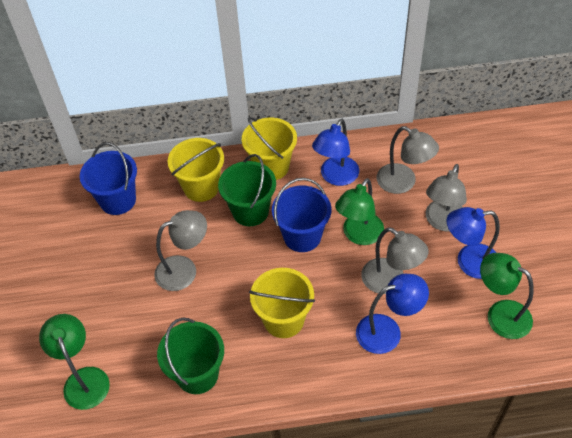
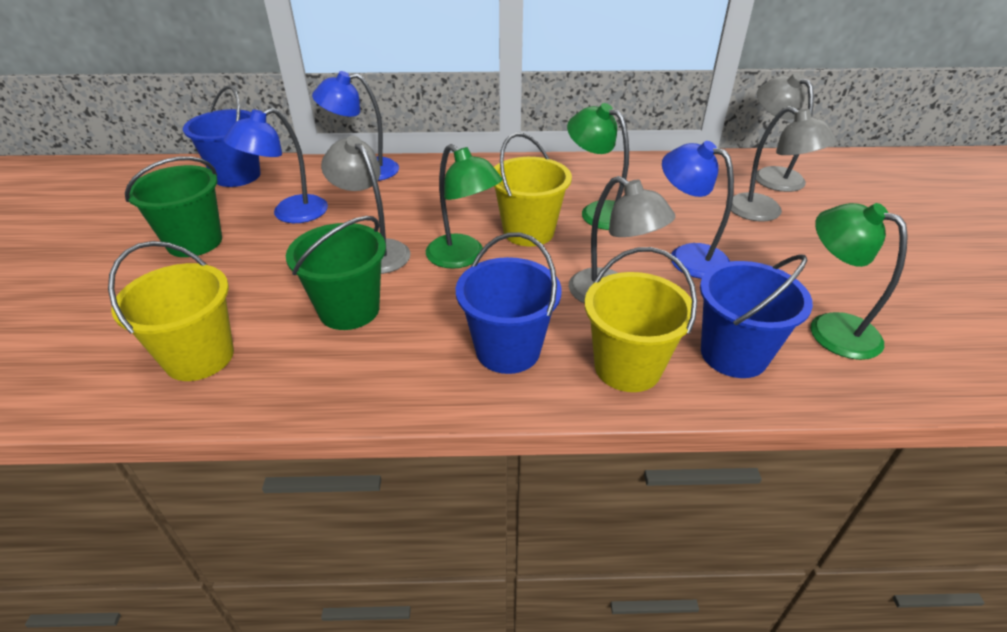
blue bucket: 2 -> 3

